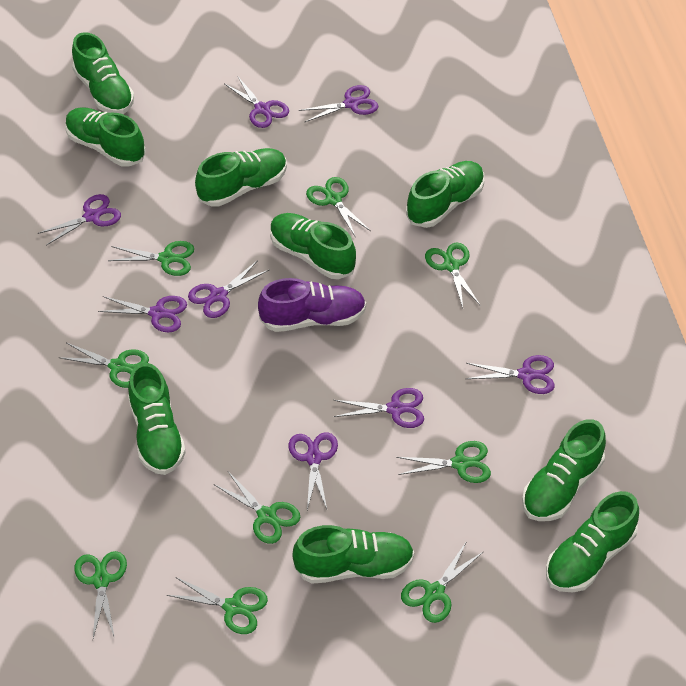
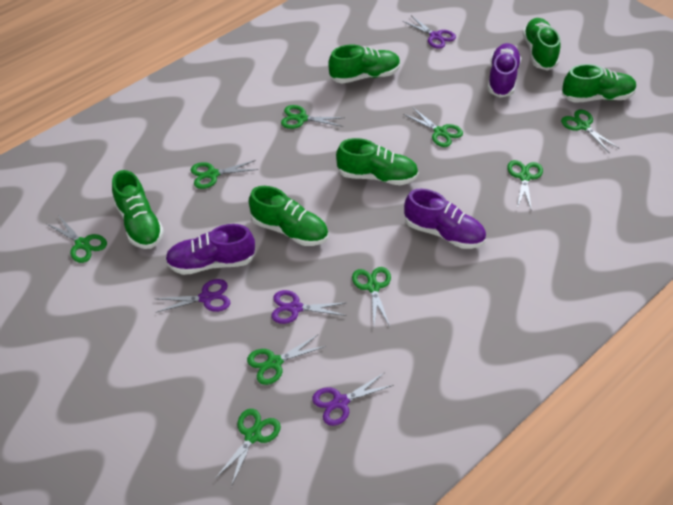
green shoe: 9 -> 6
purple scissors: 8 -> 4
purple shoe: 1 -> 3

